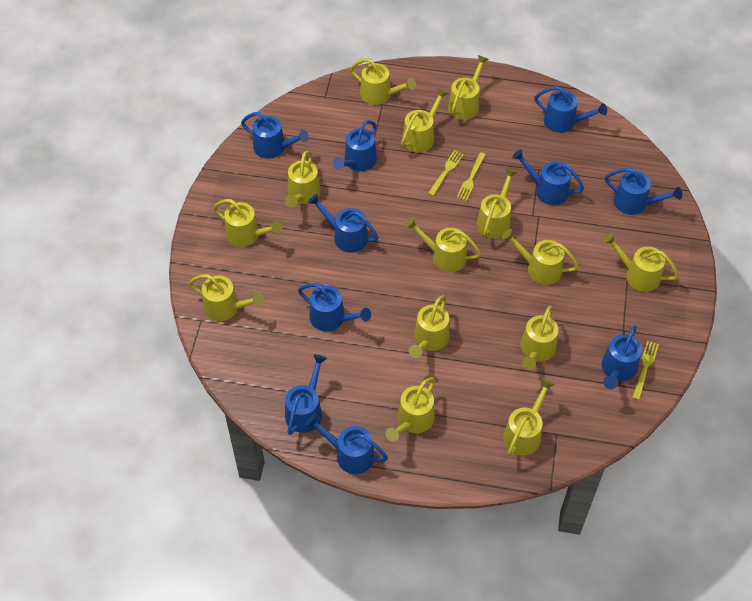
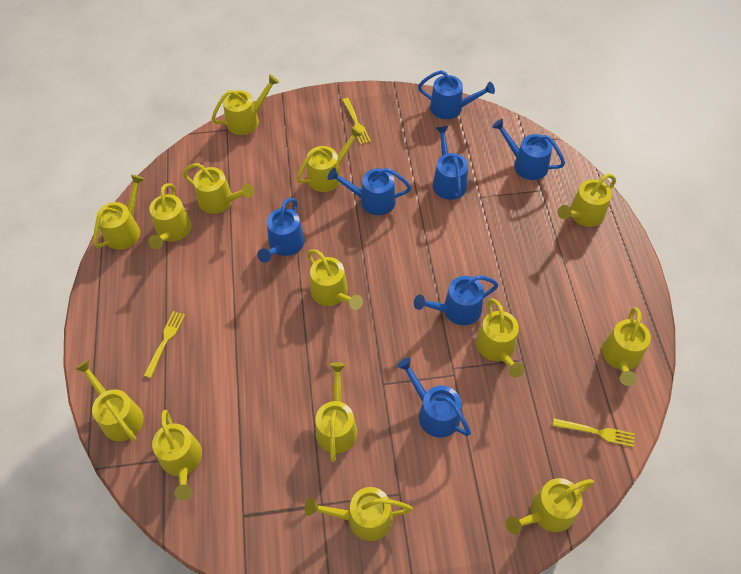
blue watering can: 10 -> 7

